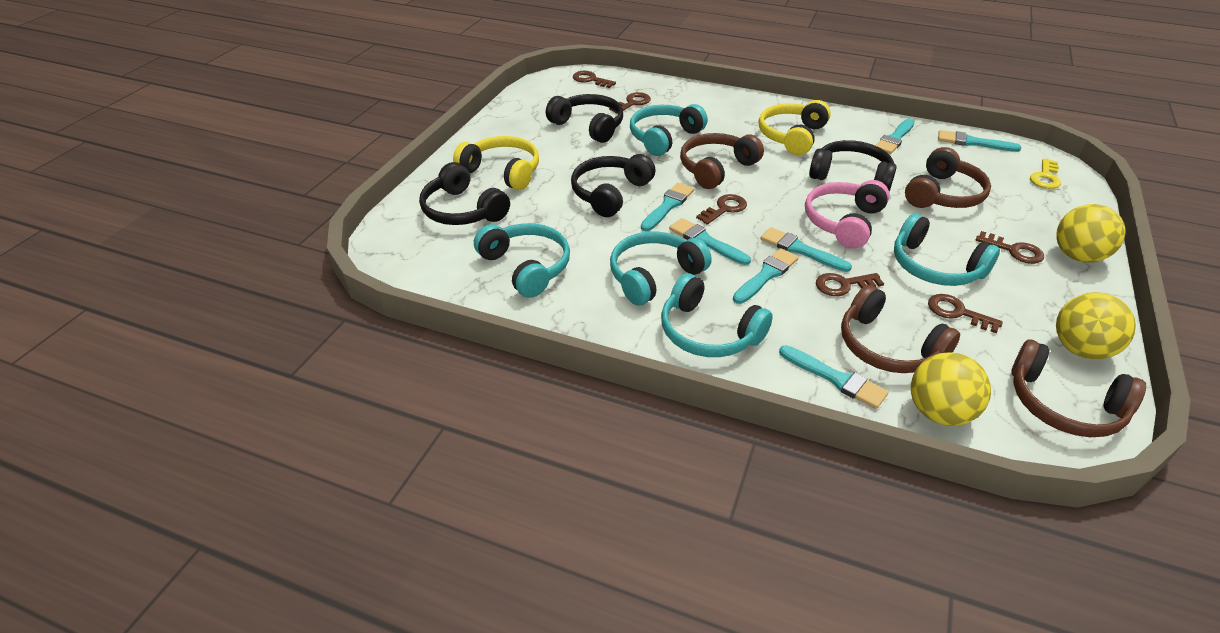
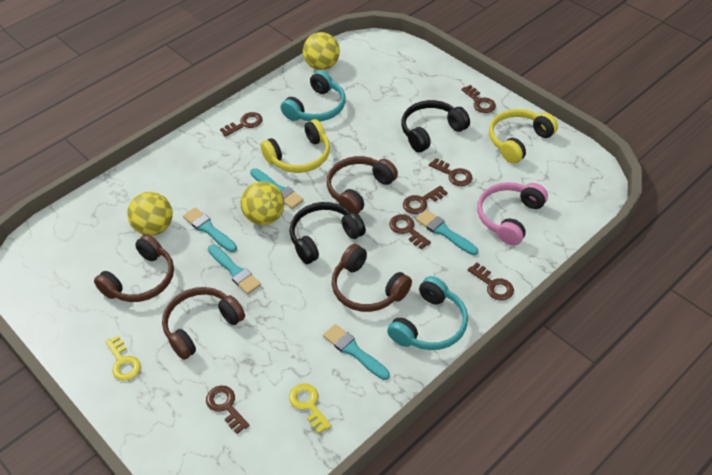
black headphones: 4 -> 2
brown key: 6 -> 7
turquoise brush: 7 -> 5
turquoise headphones: 5 -> 2
yellow key: 1 -> 2

